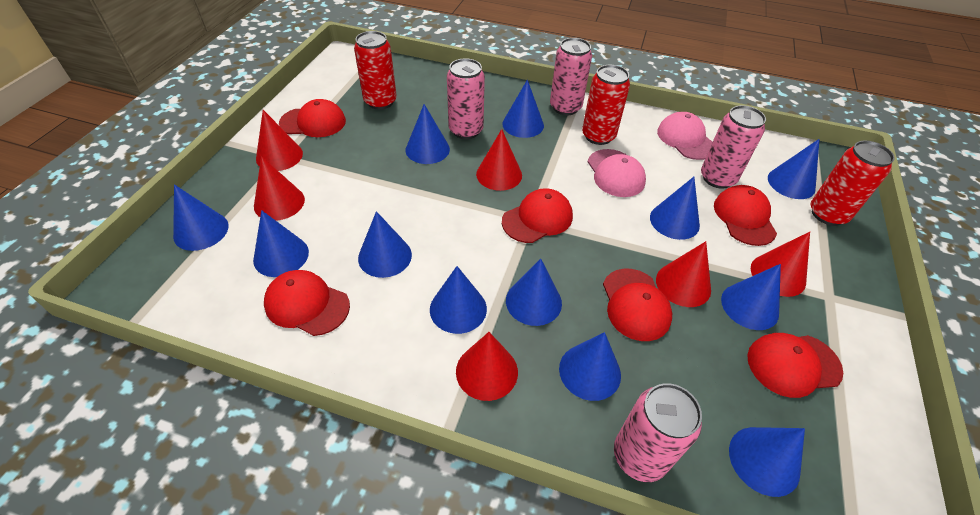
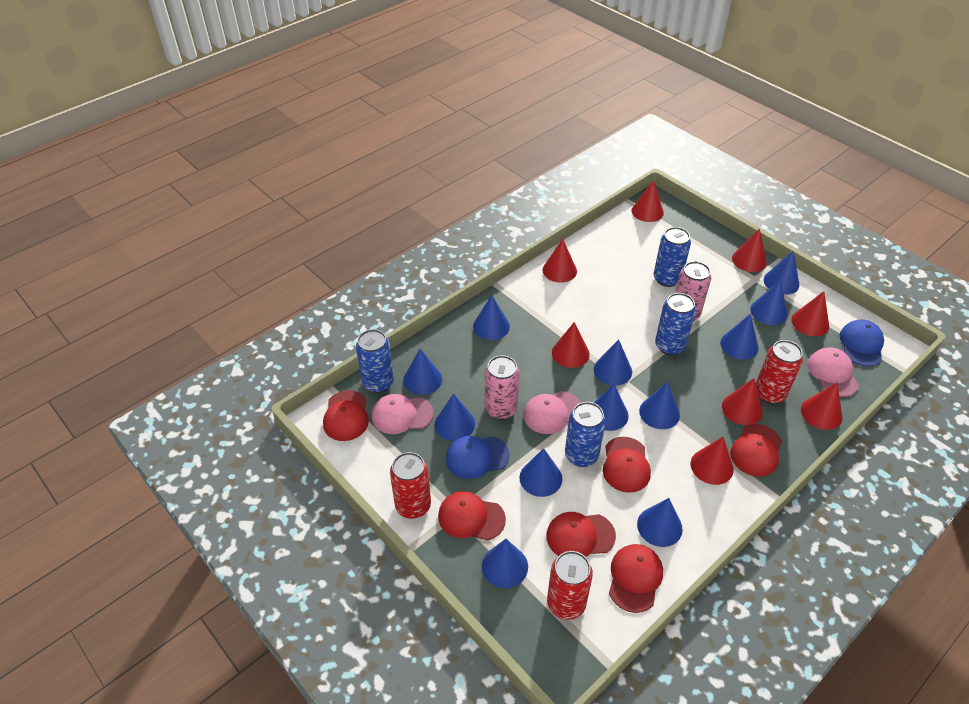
blue can: 0 -> 4
blue cap: 0 -> 2
pink can: 4 -> 2
pink cap: 2 -> 3
red cone: 6 -> 8

